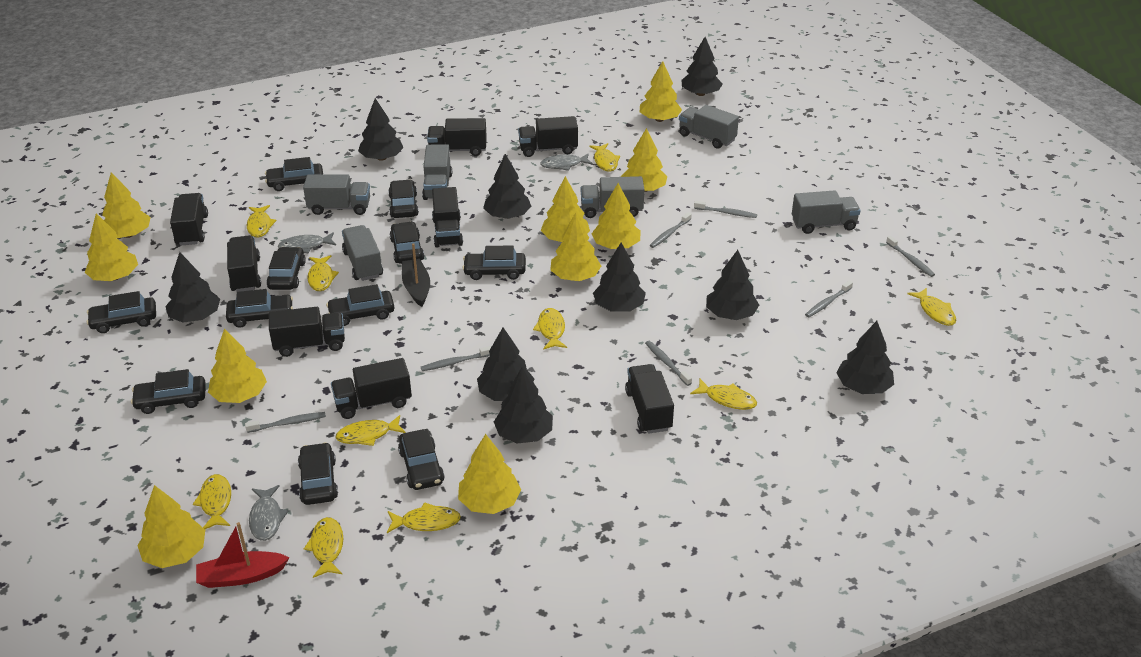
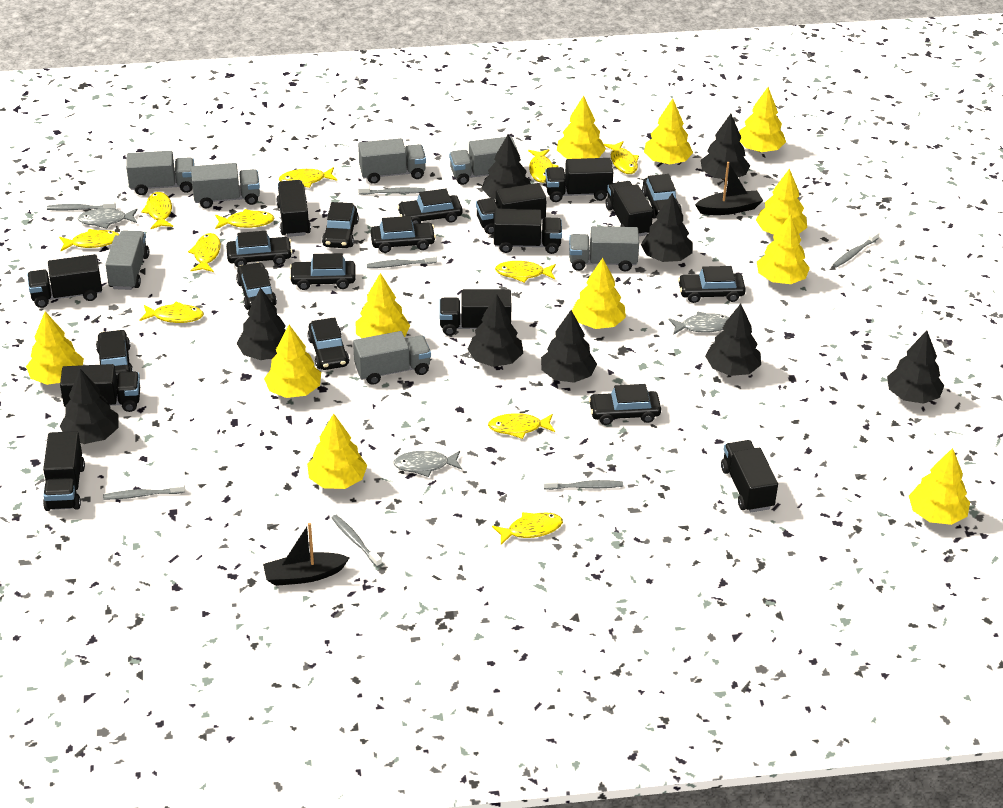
black boat: 1 -> 2
black truck: 8 -> 10
grey truck: 6 -> 7
red boat: 1 -> 0
yellow fish: 10 -> 11
yellow tree: 10 -> 11

